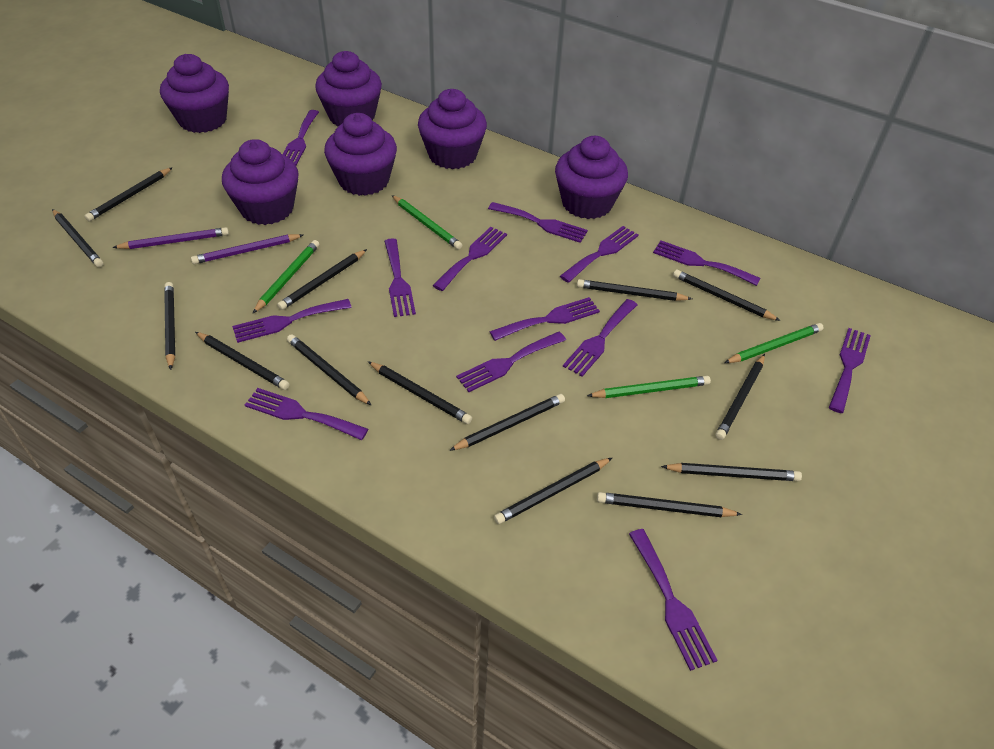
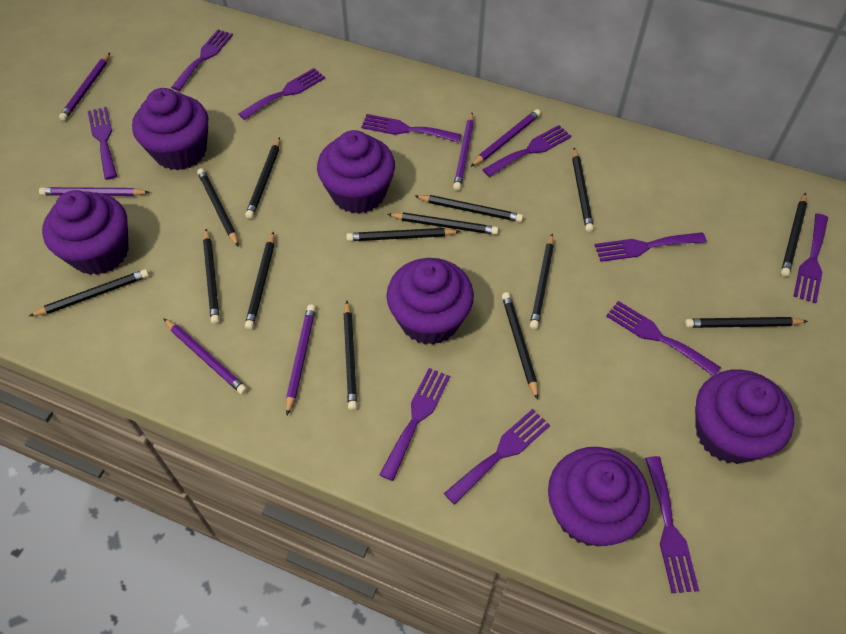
green pencil: 4 -> 0
purple fork: 13 -> 11
purple pencil: 2 -> 6

